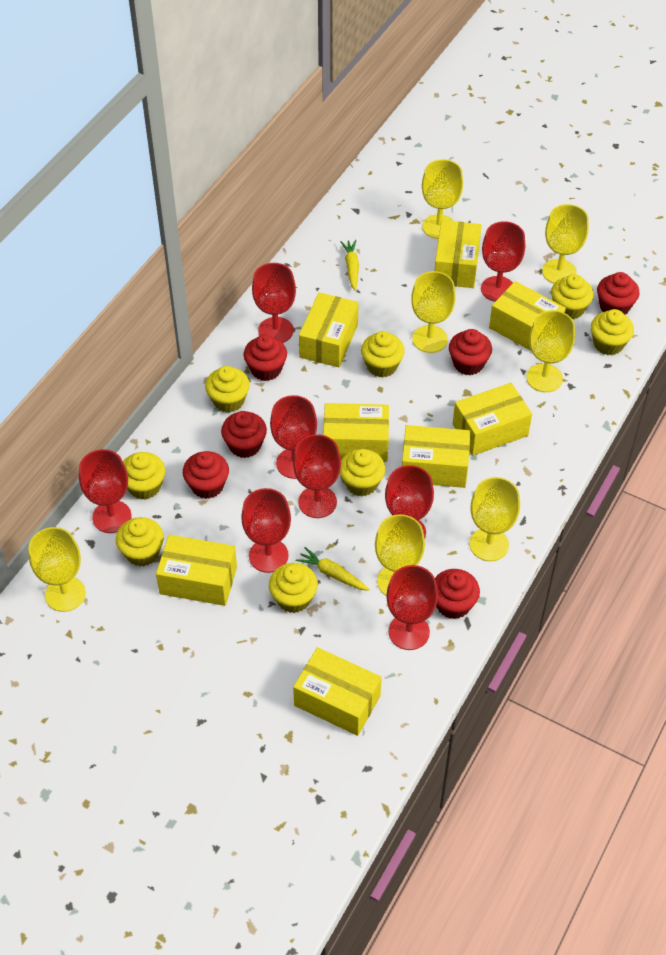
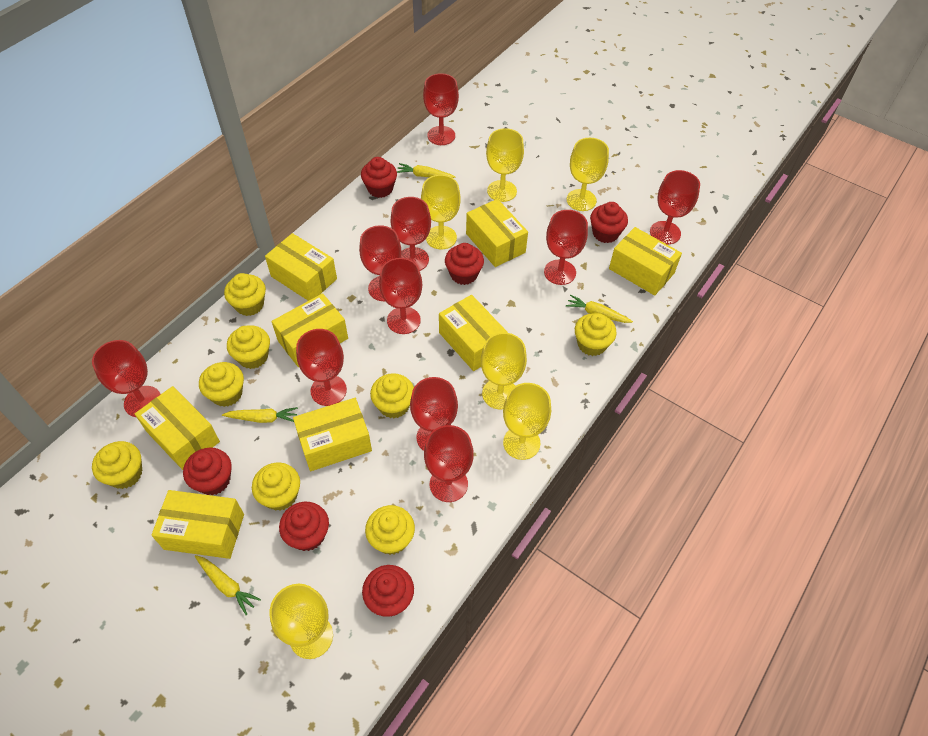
red goblet: 8 -> 10
yellow carrot: 2 -> 4
yellow goblet: 7 -> 6

